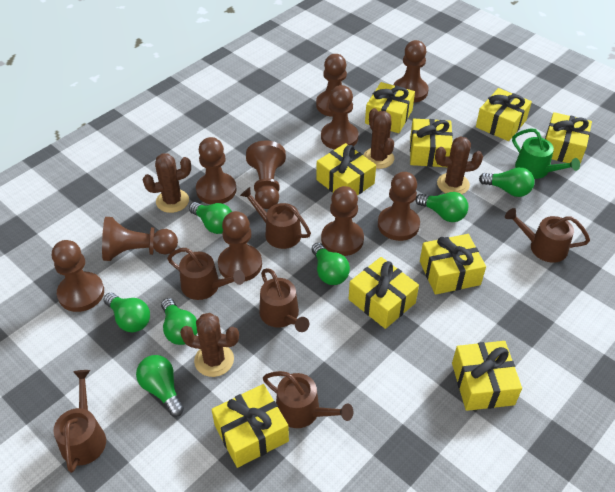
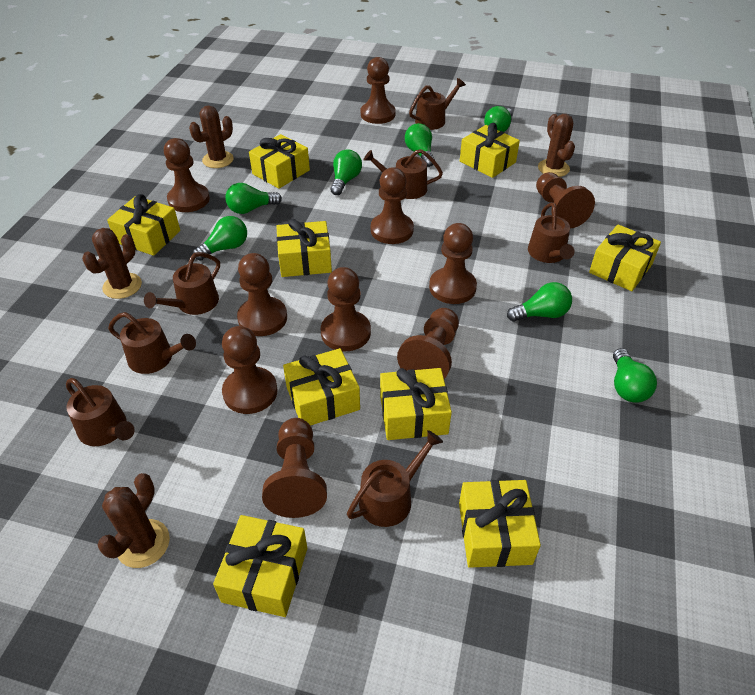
brown watering can: 6 -> 7
green watering can: 1 -> 0

